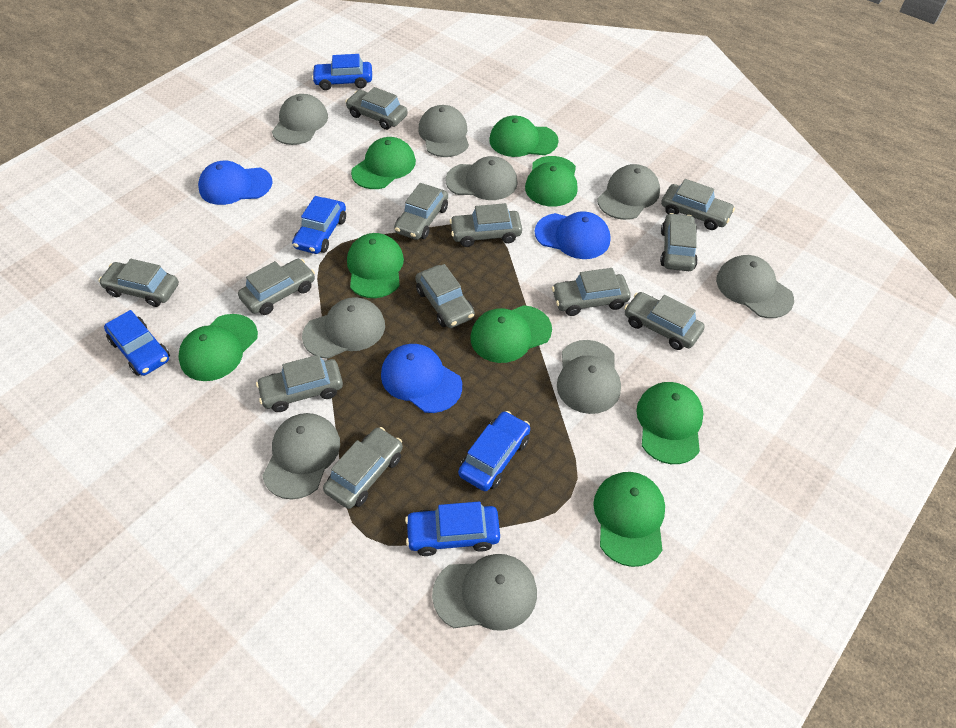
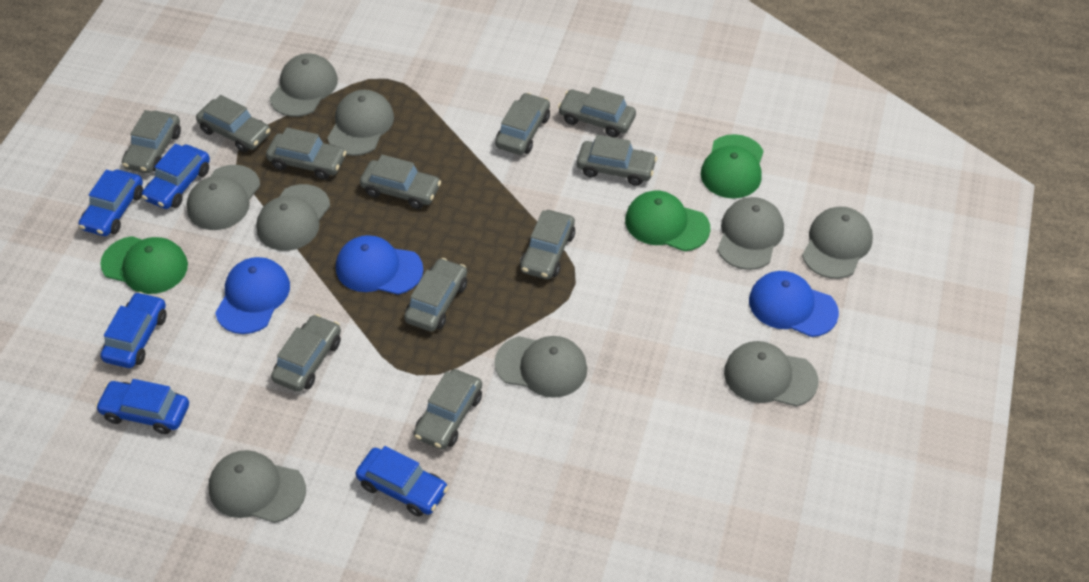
green cap: 8 -> 3
grey car: 12 -> 11

